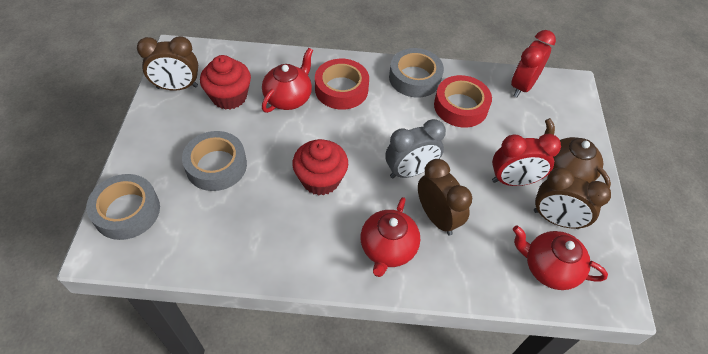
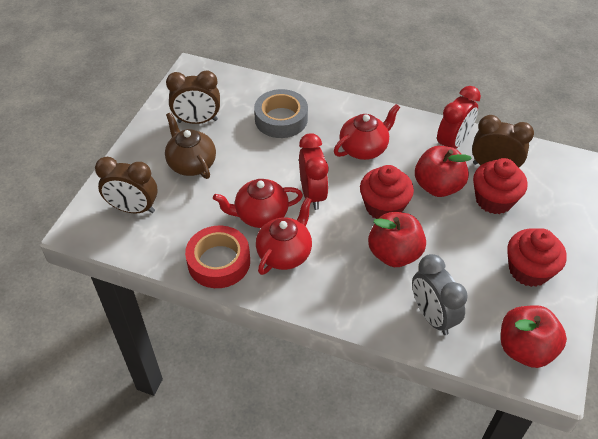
grey tape: 3 -> 1
red apple: 0 -> 3
red cupcake: 2 -> 3
red tape: 2 -> 1

